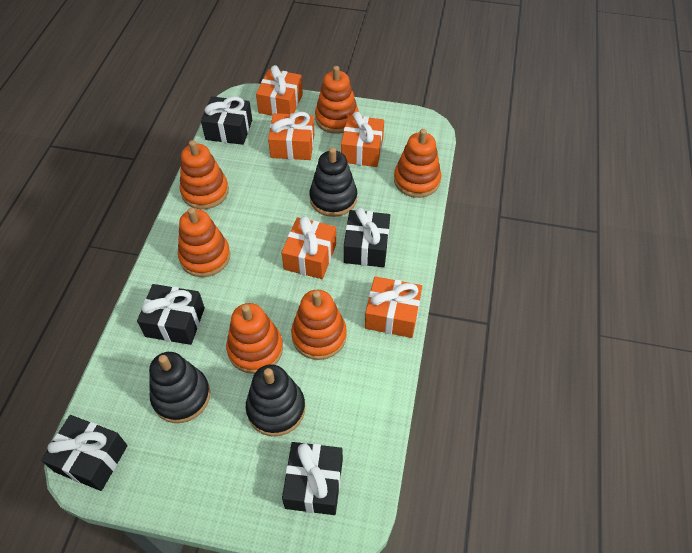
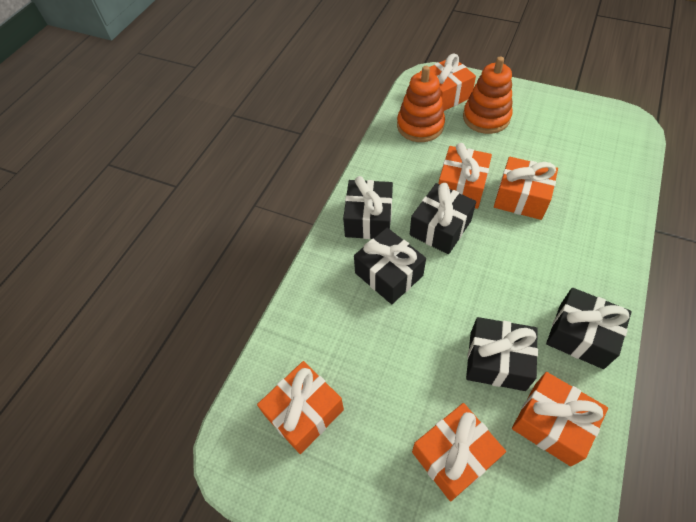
black stacking toy: 3 -> 0
orange gift: 5 -> 6
orange stacking toy: 6 -> 2

